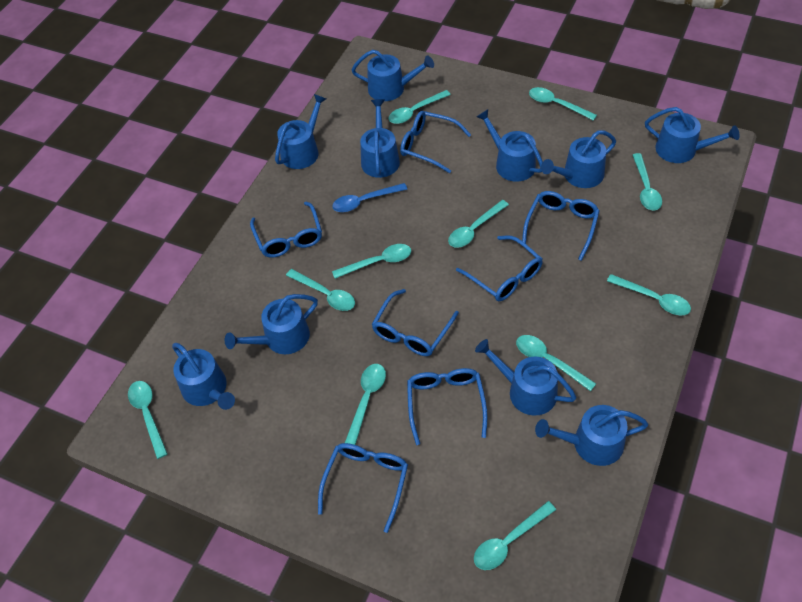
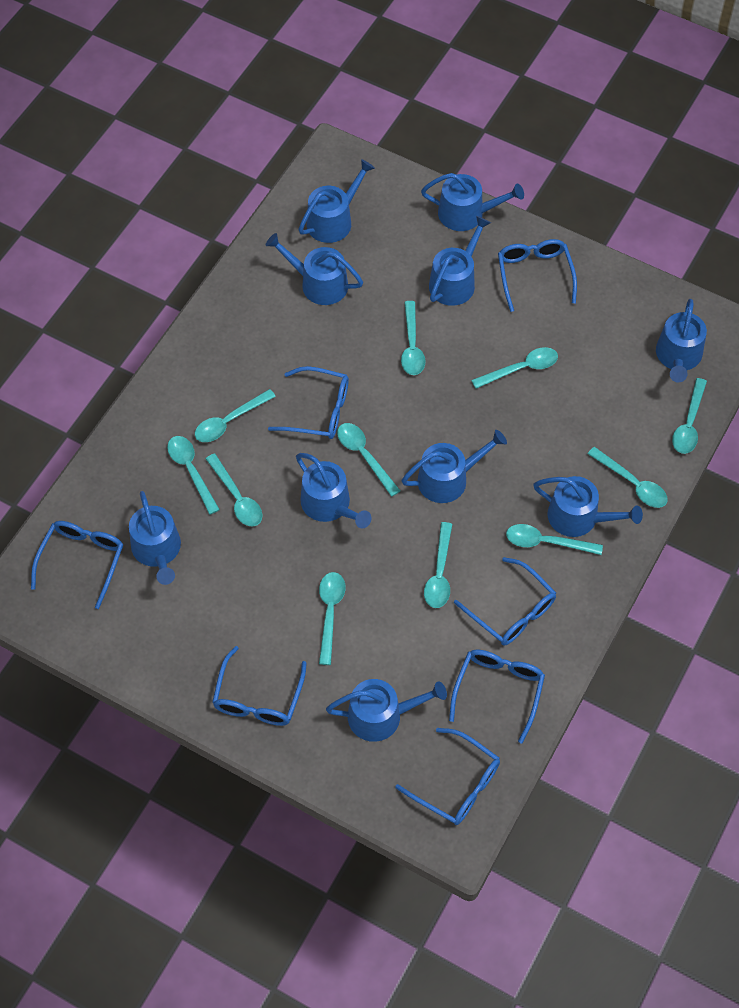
blue spoon: 1 -> 0

